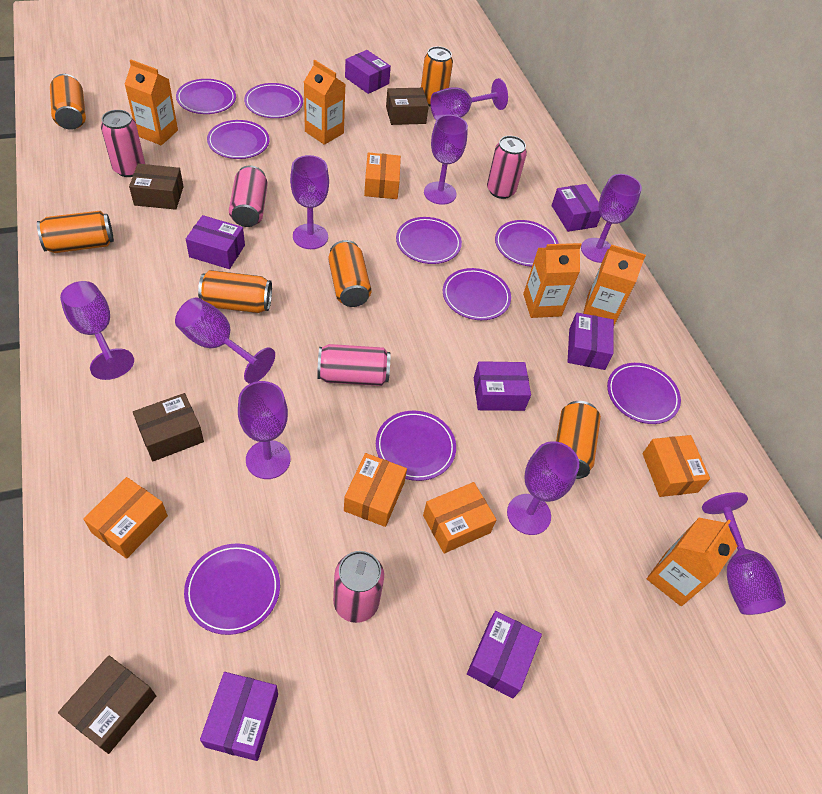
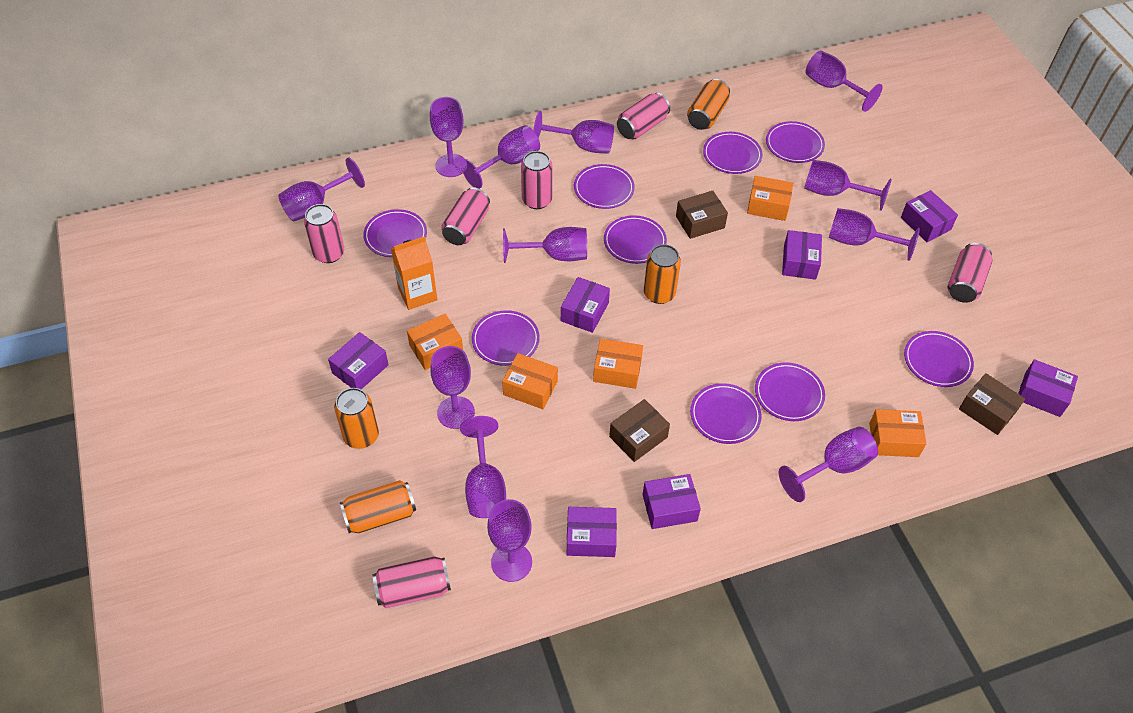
brown box: 4 -> 3
orange can: 6 -> 4
orange carton: 5 -> 1
pink can: 5 -> 6
purple goblet: 9 -> 12

